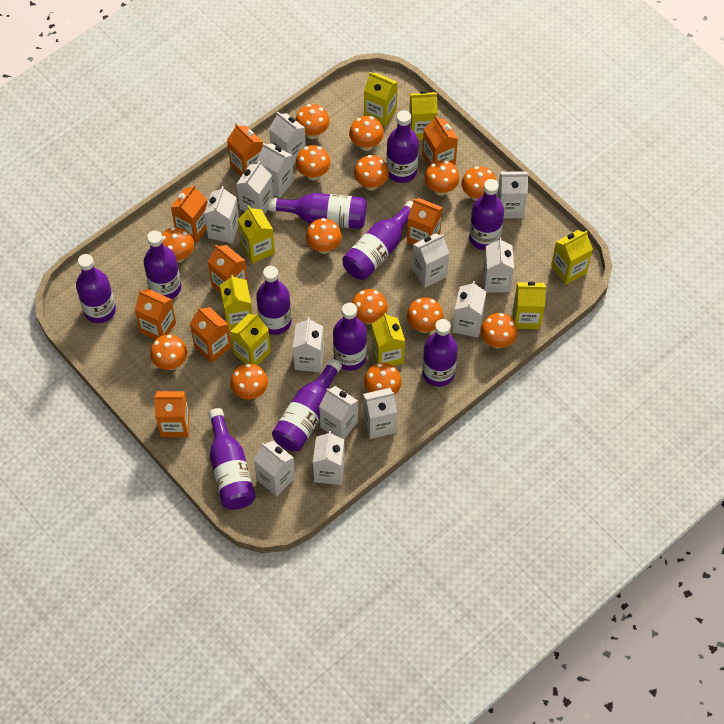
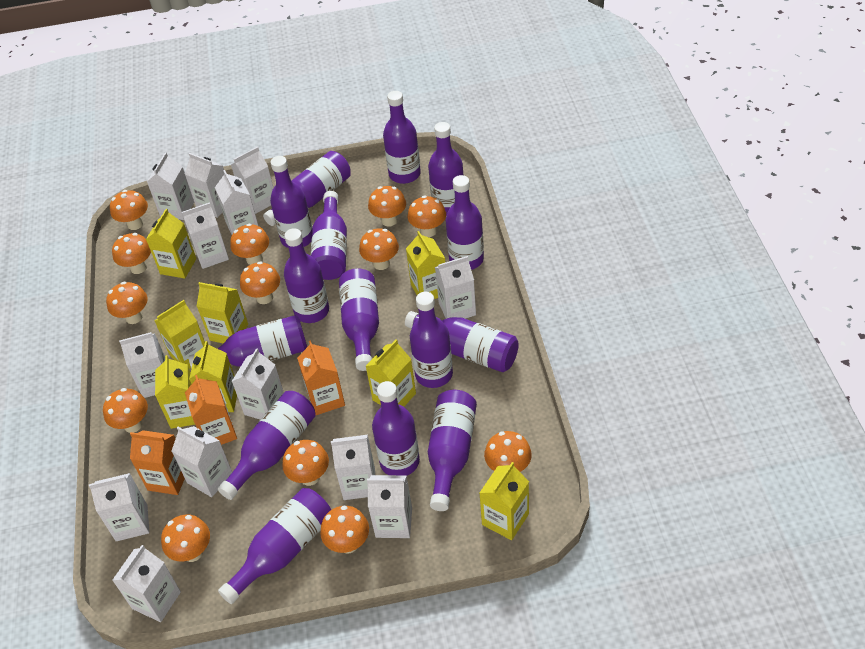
orange carton: 8 -> 3
orange mushroom: 14 -> 13
purple bottle: 11 -> 15

